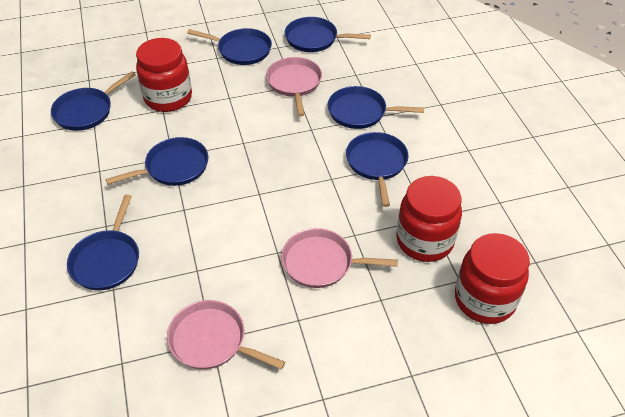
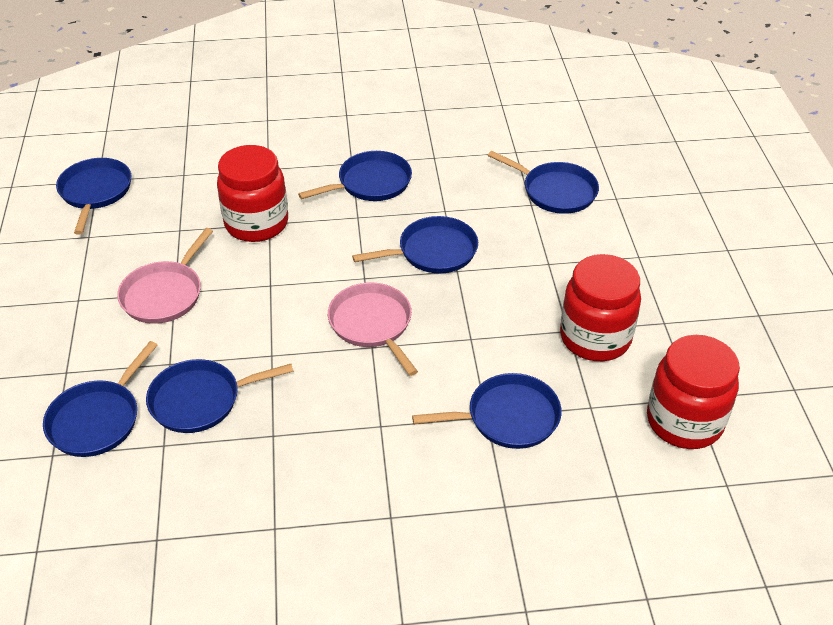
pink pan: 3 -> 2

